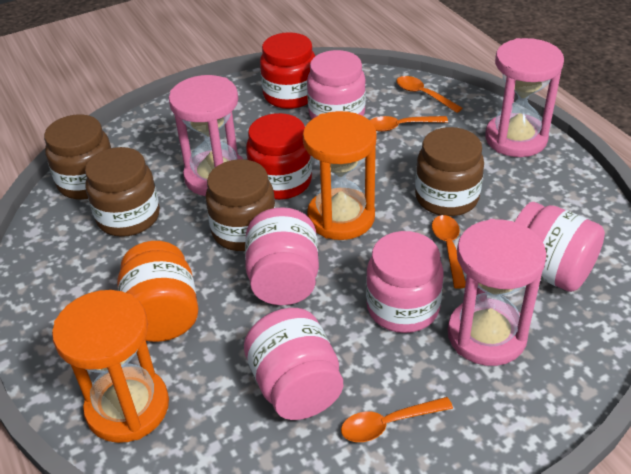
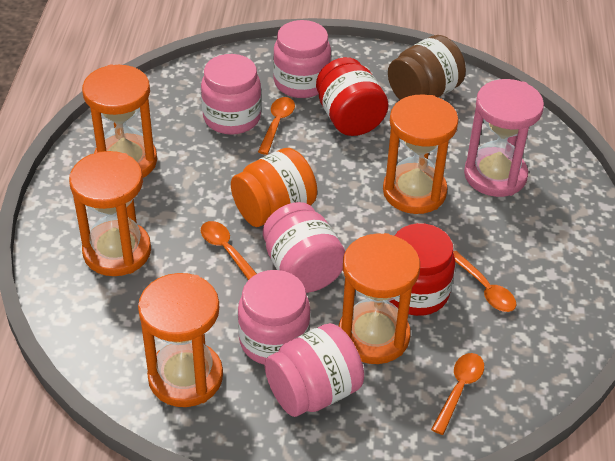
brown jar: 4 -> 1
orange hourglass: 2 -> 5
pink hourglass: 3 -> 1

